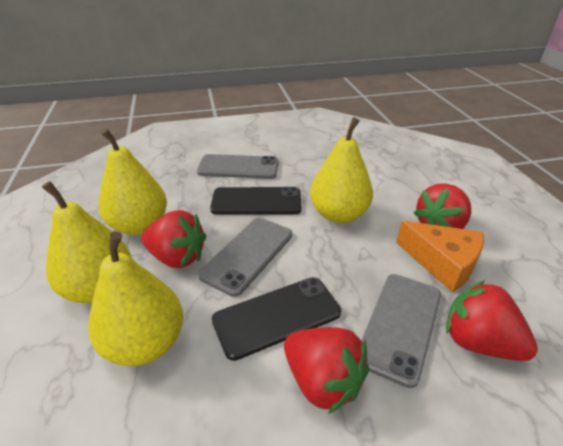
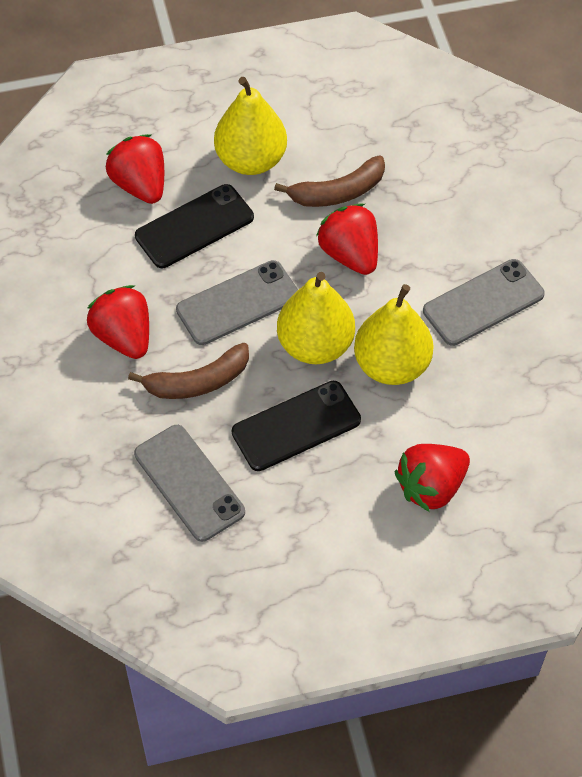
brown banana: 0 -> 2
orange cheese: 1 -> 0
yellow pear: 4 -> 3

